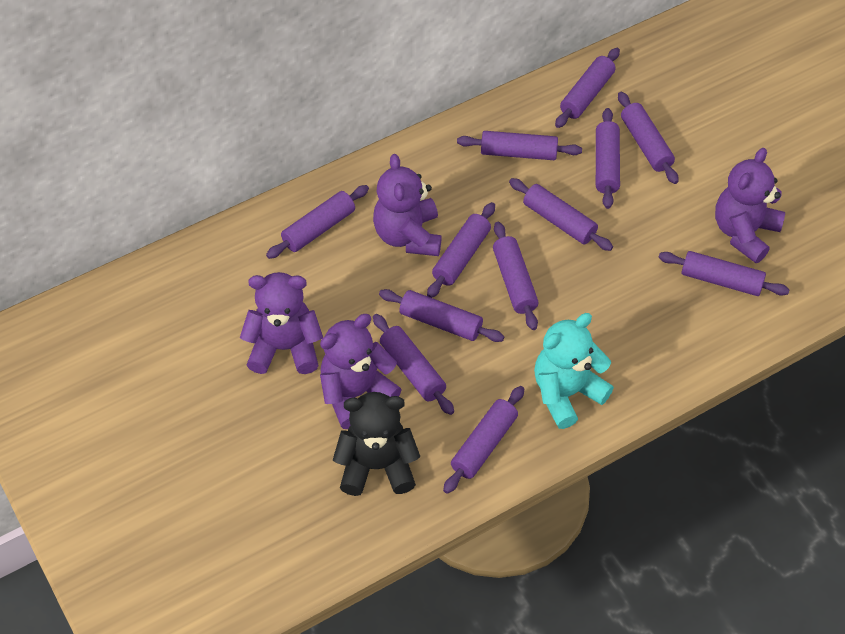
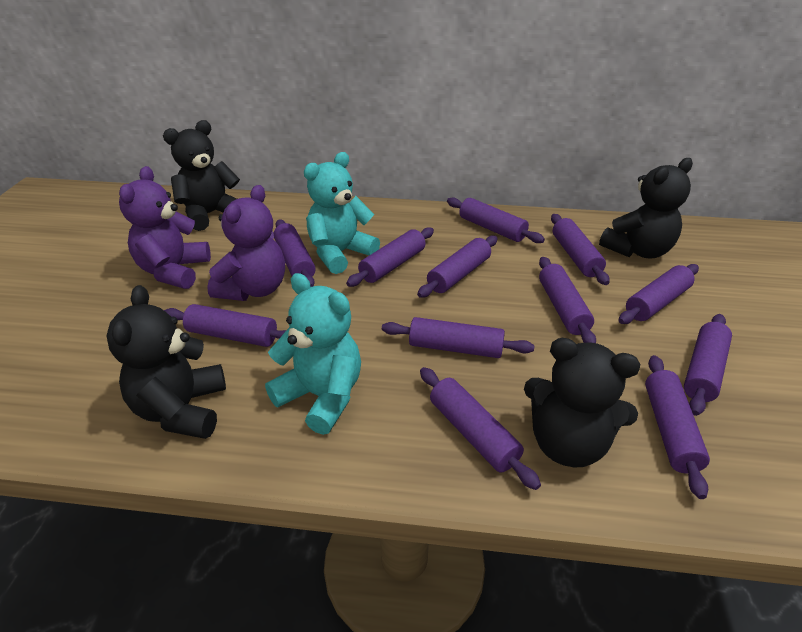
black teddy bear: 1 -> 4
purple teddy bear: 4 -> 2
turquoise teddy bear: 1 -> 2

